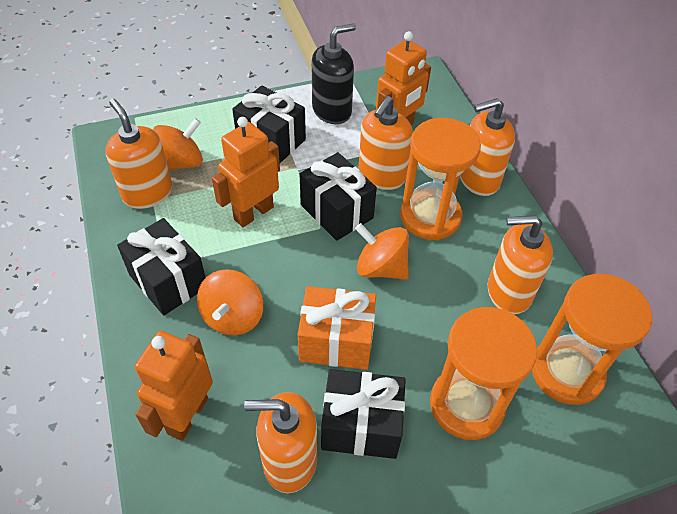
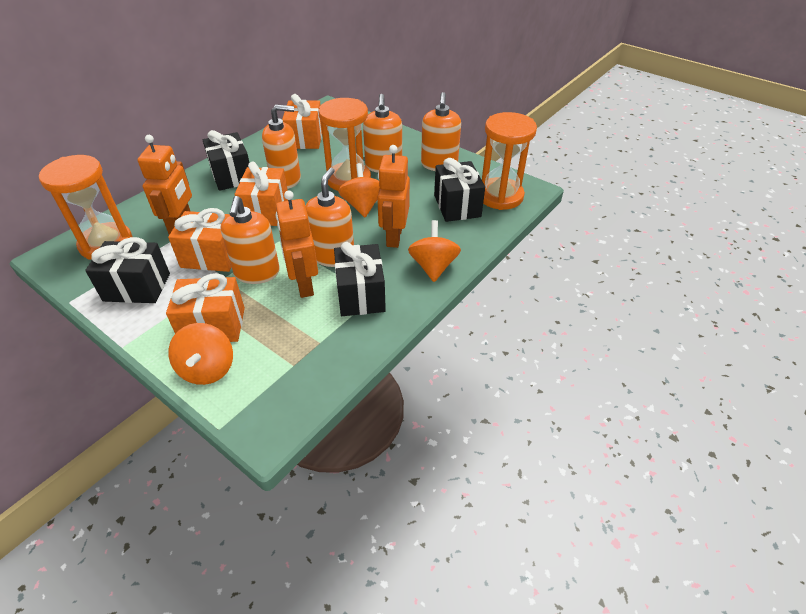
black soap dispenser: 1 -> 0
orange gift: 1 -> 4

